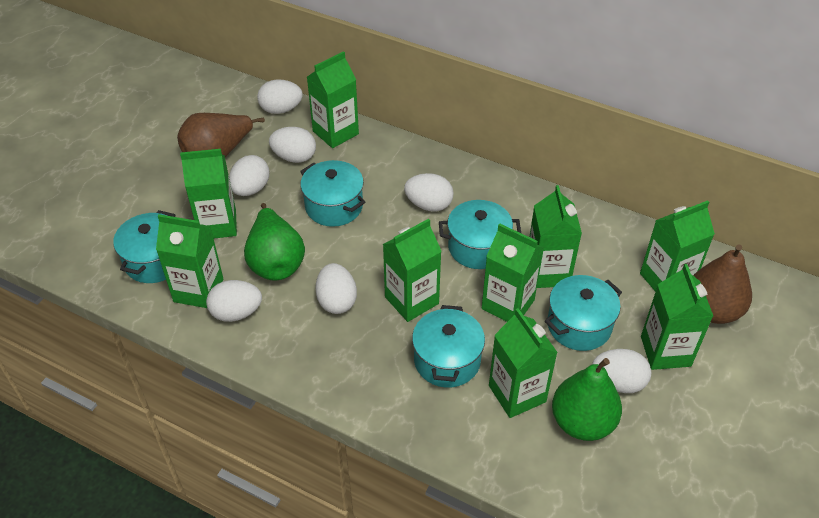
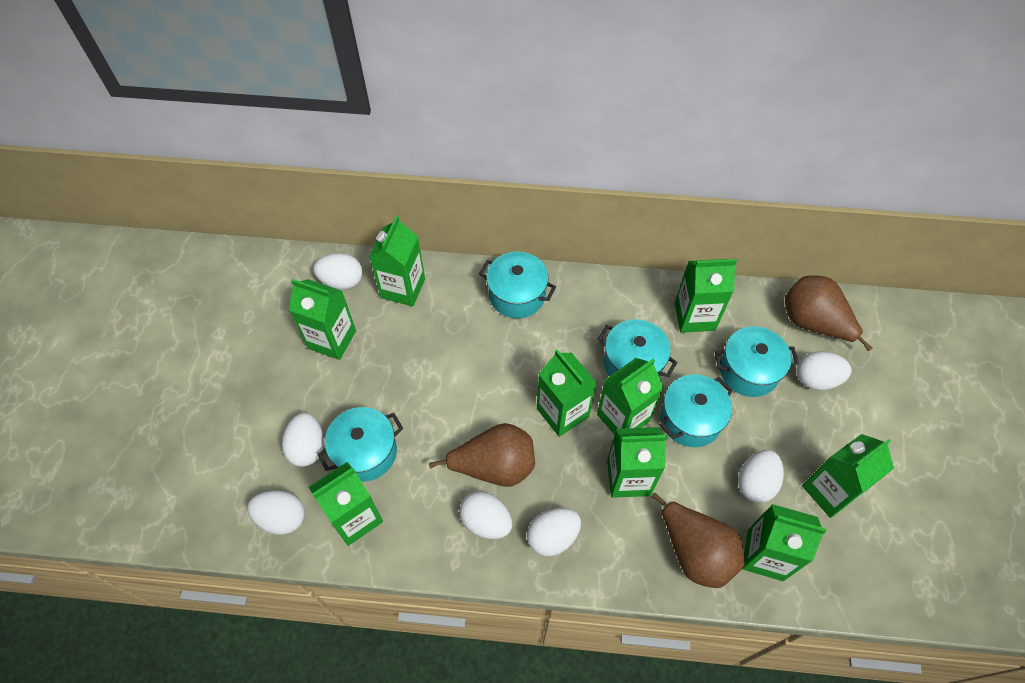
brown pear: 2 -> 3
green pear: 2 -> 0

